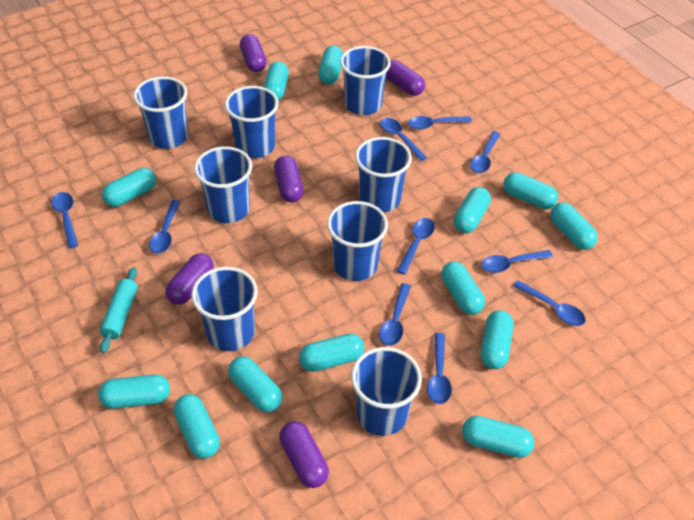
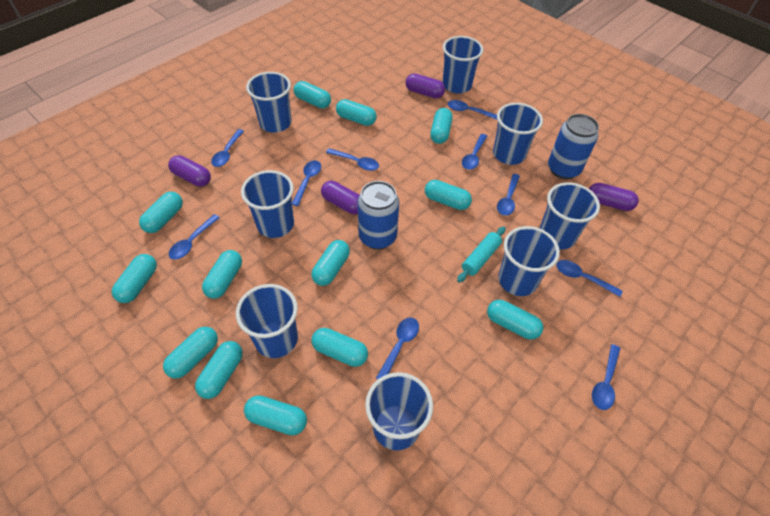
blue can: 0 -> 2
purple capsule: 5 -> 4

